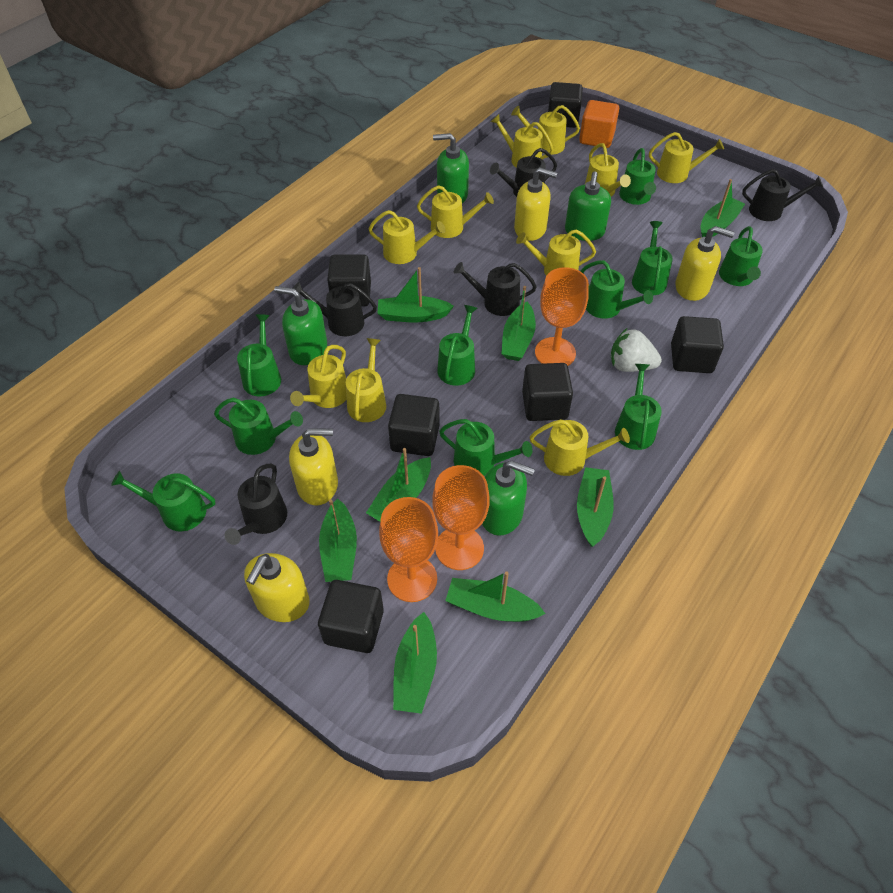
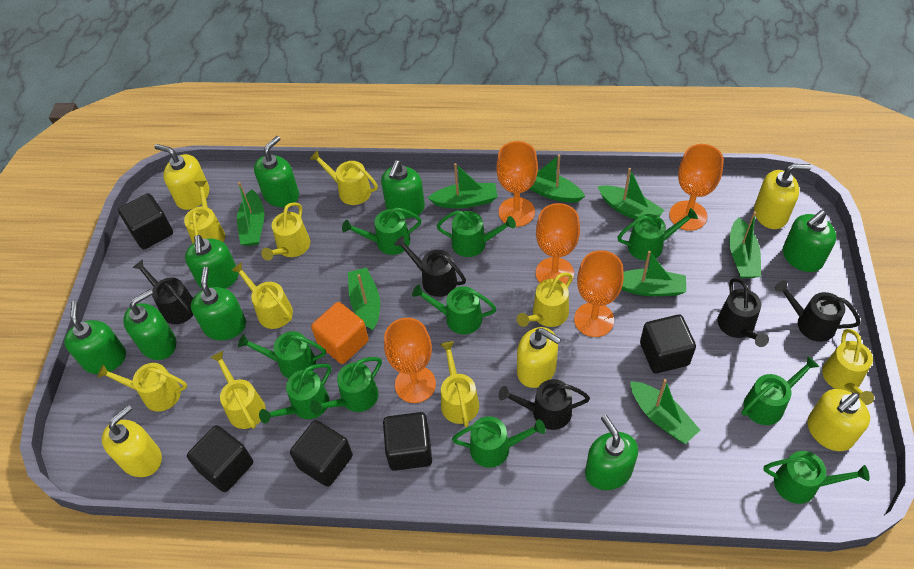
black cube: 6 -> 5
green soap dispenser: 4 -> 8
orange goblet: 3 -> 5
white strawberry: 1 -> 0
yellow soap dispenser: 4 -> 5
yellow watering can: 10 -> 9

